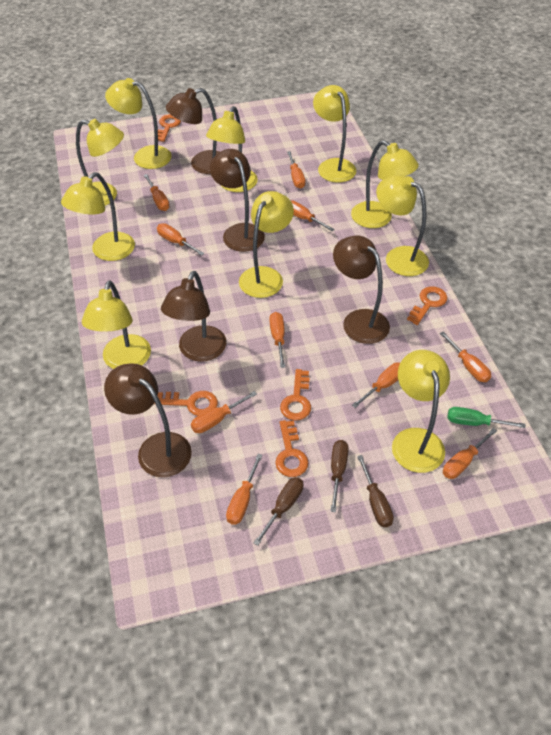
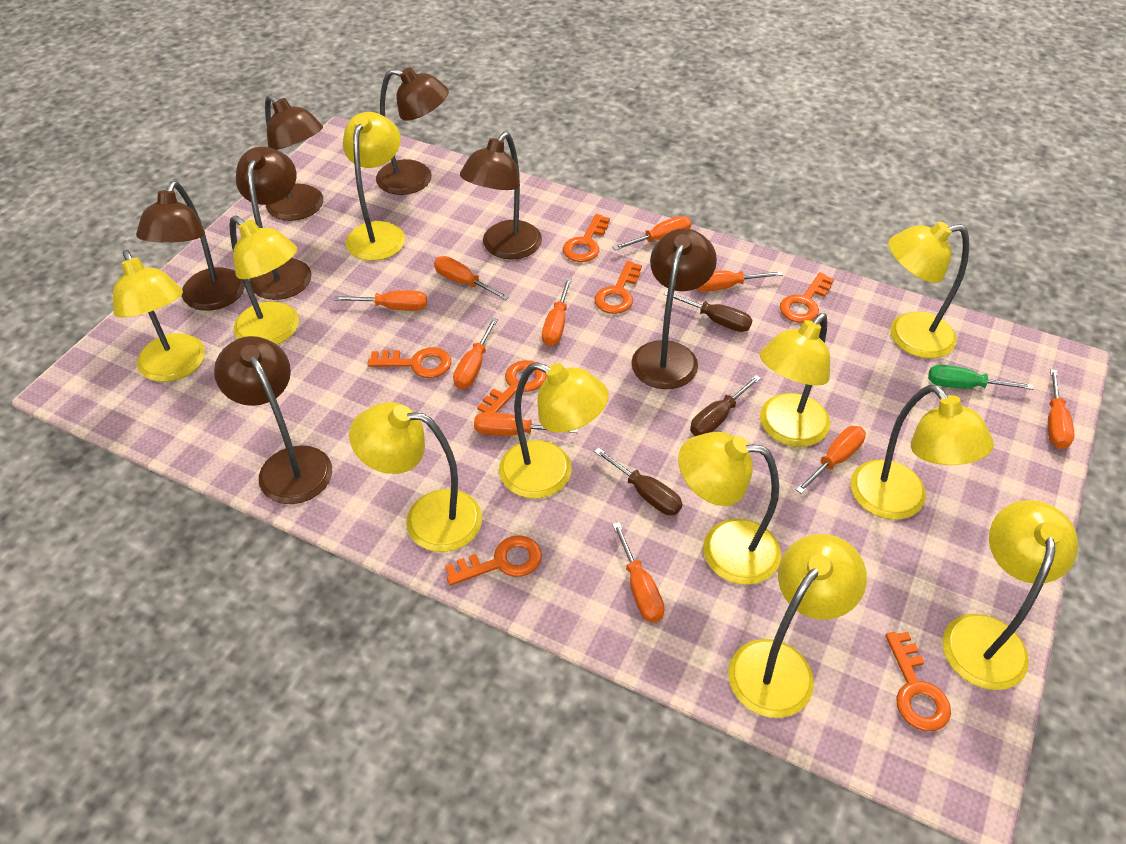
brown lamp: 5 -> 7
orange key: 5 -> 7
yellow lamp: 10 -> 11

